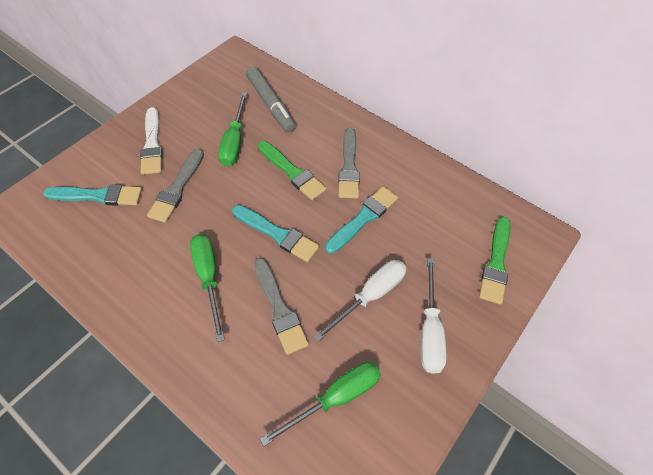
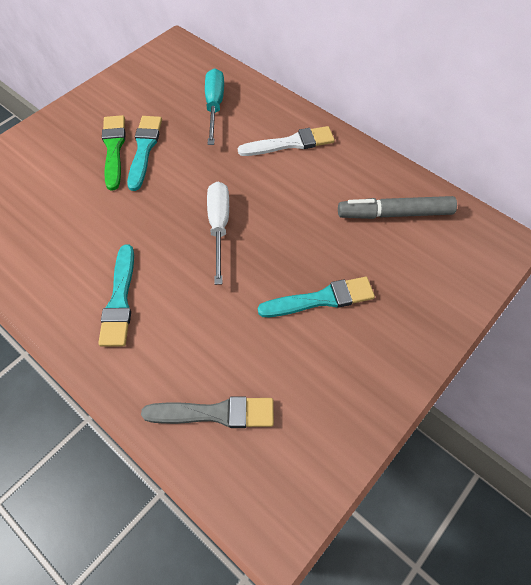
green brush: 2 -> 1
green screwdriver: 3 -> 0
grey brush: 3 -> 1
turquoise screwdriver: 0 -> 1
white screwdriver: 2 -> 1

